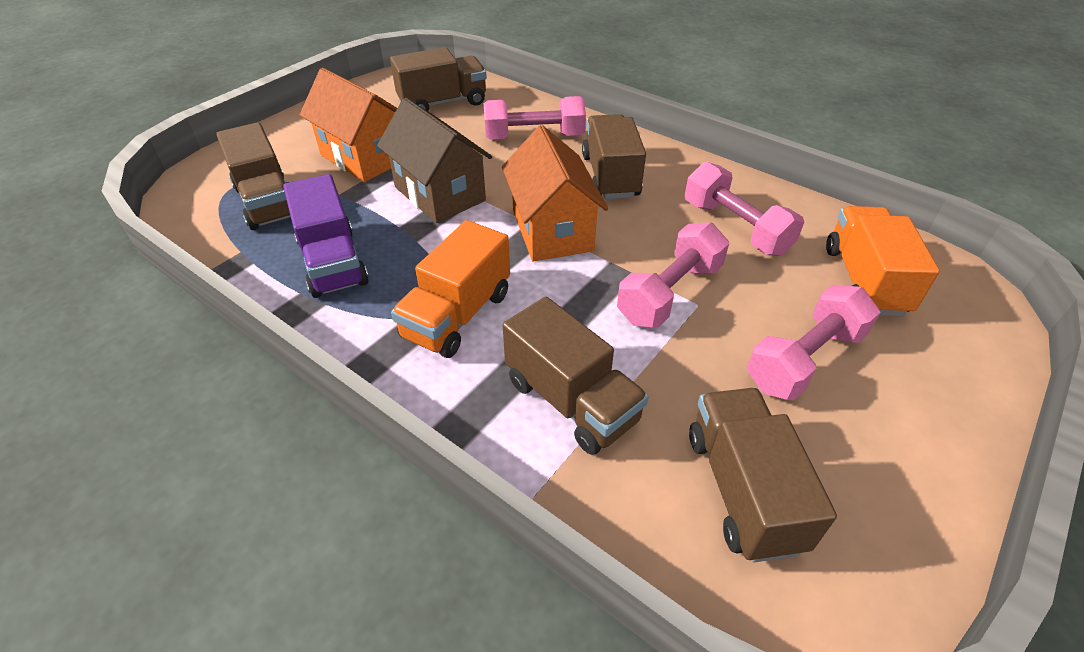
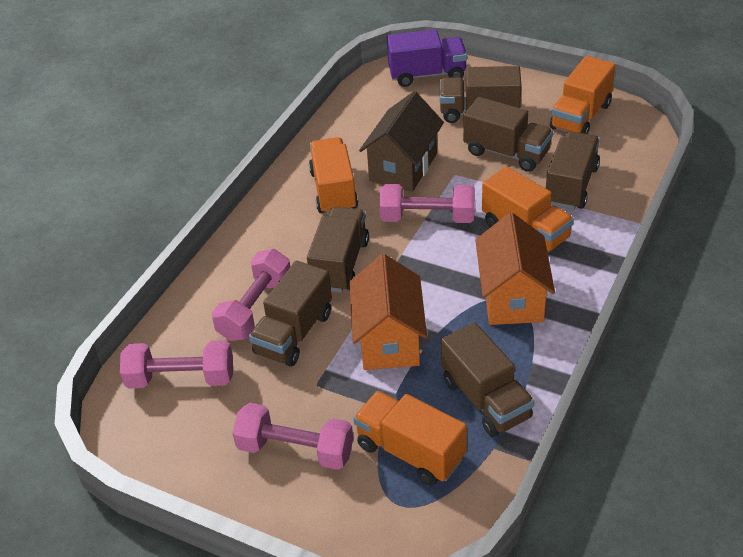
brown truck: 5 -> 6
orange truck: 2 -> 4

